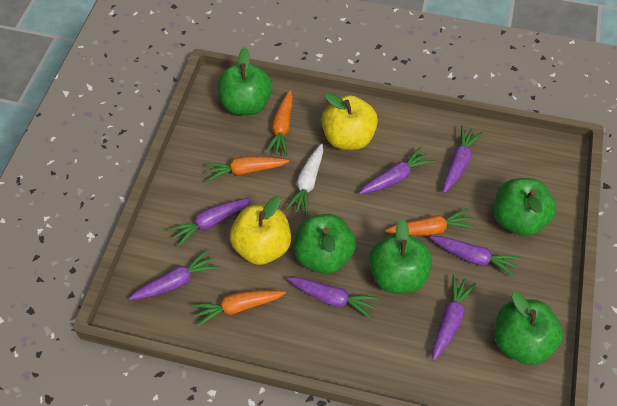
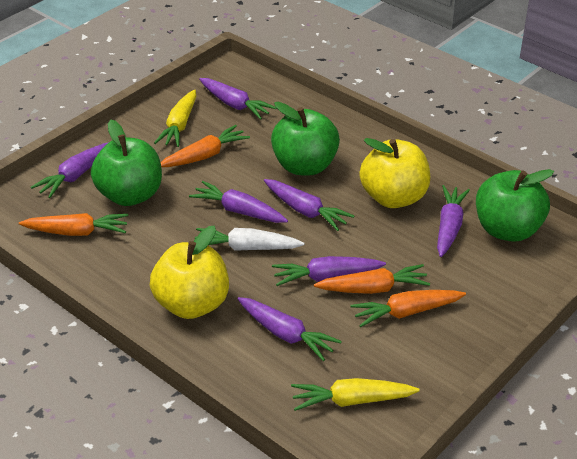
green apple: 5 -> 3
yellow carrot: 0 -> 2

